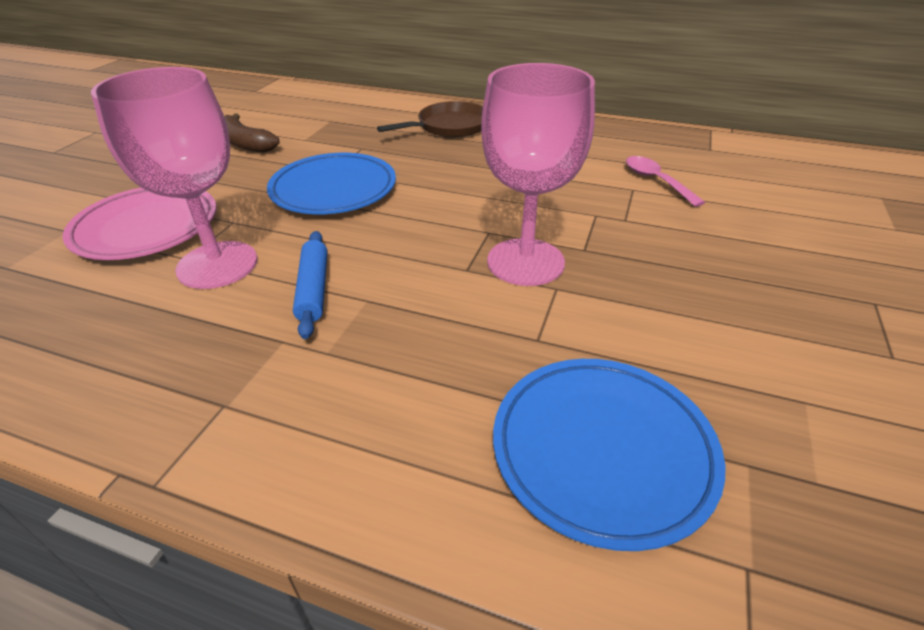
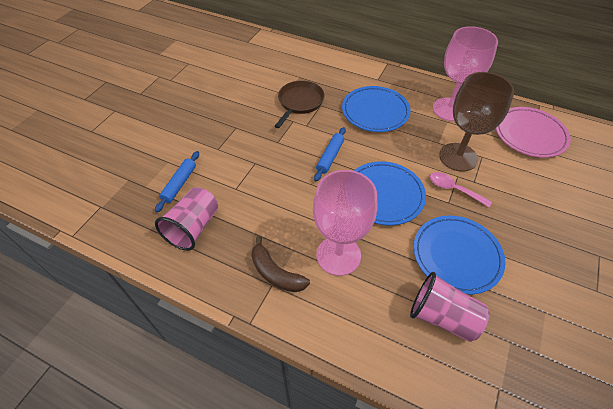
blue plate: 2 -> 3
blue rolling pin: 1 -> 2
brown goblet: 0 -> 1
pink cup: 0 -> 2

